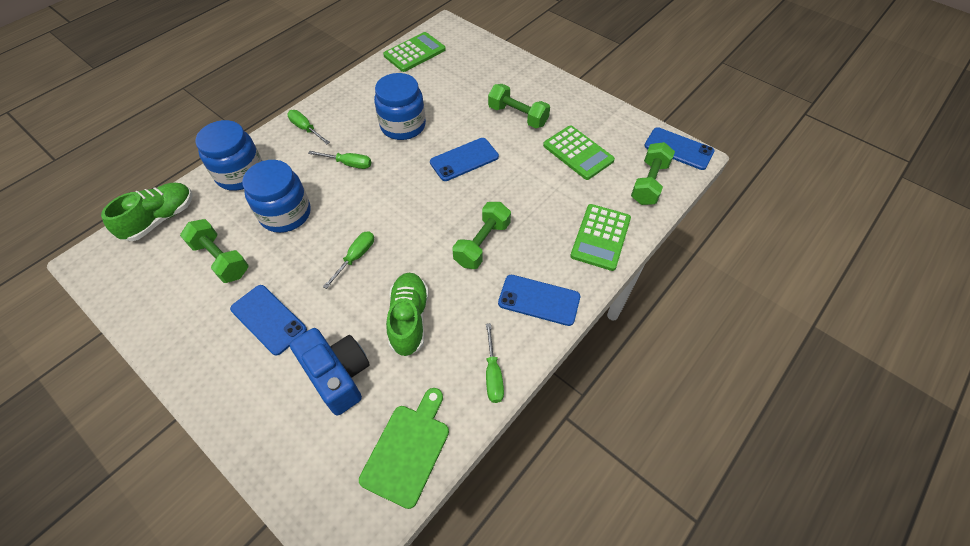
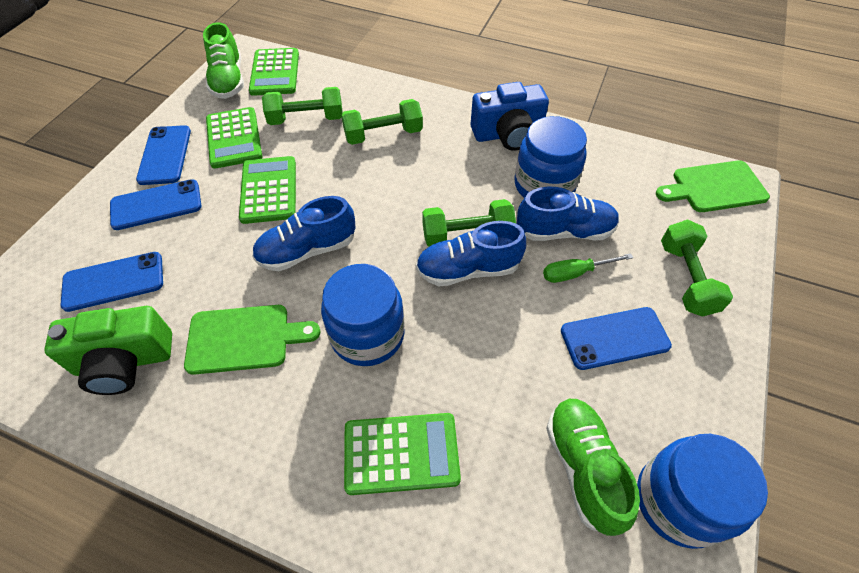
blue shoe: 0 -> 3
green calculator: 3 -> 4
green camera: 0 -> 1
green cutting board: 1 -> 2
green screwdriver: 4 -> 1

